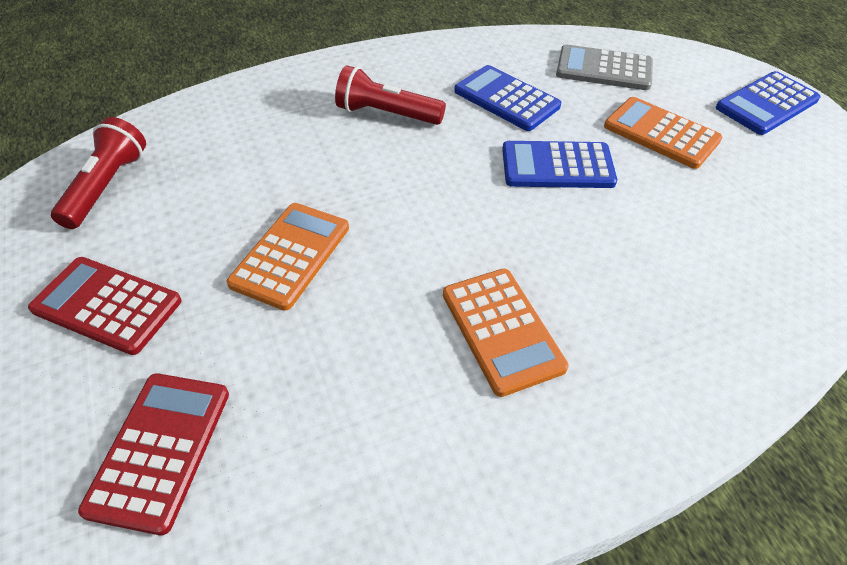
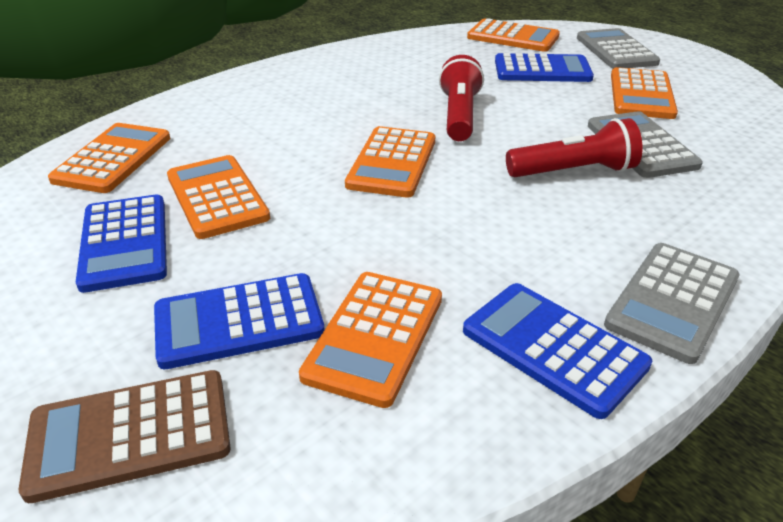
blue calculator: 3 -> 4
brown calculator: 0 -> 1
grey calculator: 1 -> 3
orange calculator: 3 -> 6
red calculator: 2 -> 0

